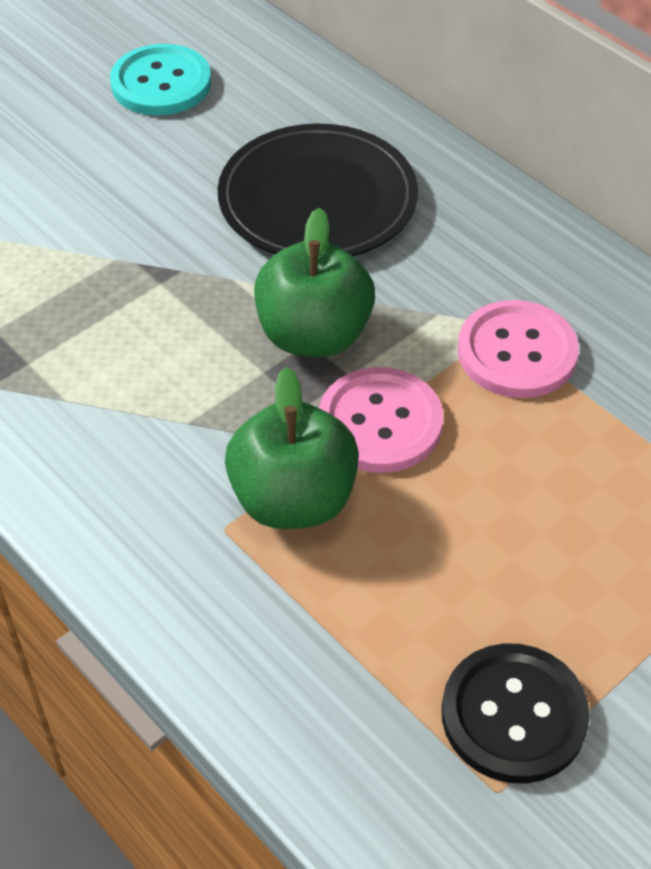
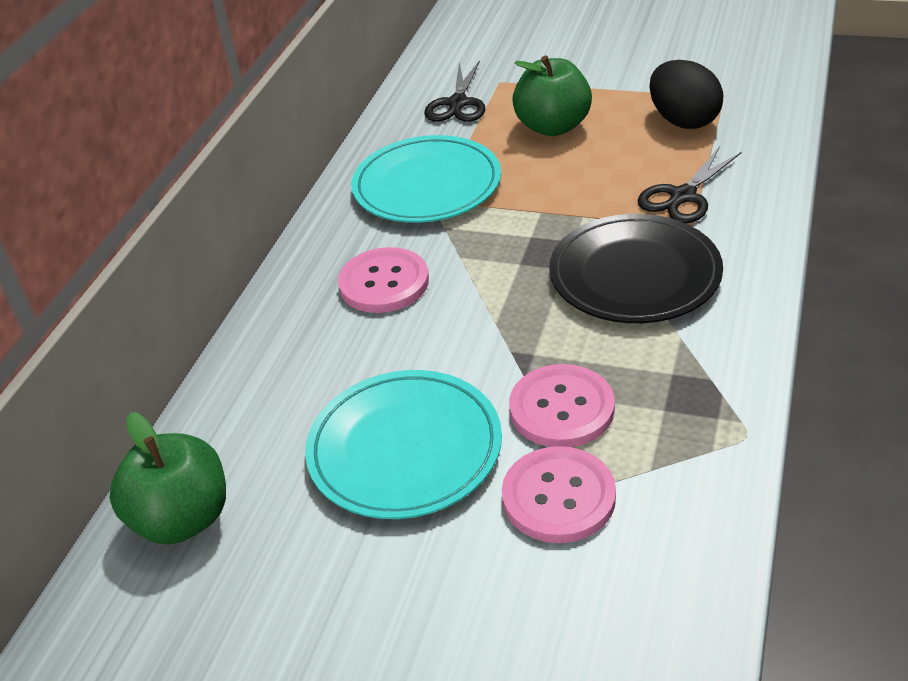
black button: 1 -> 0
black egg: 0 -> 1
black scissors: 0 -> 2
pink button: 2 -> 3
turquoise button: 1 -> 0
turquoise plate: 0 -> 2

